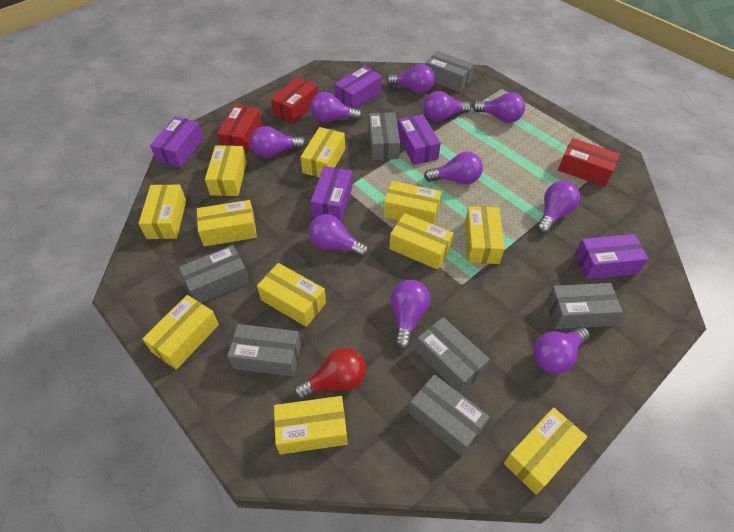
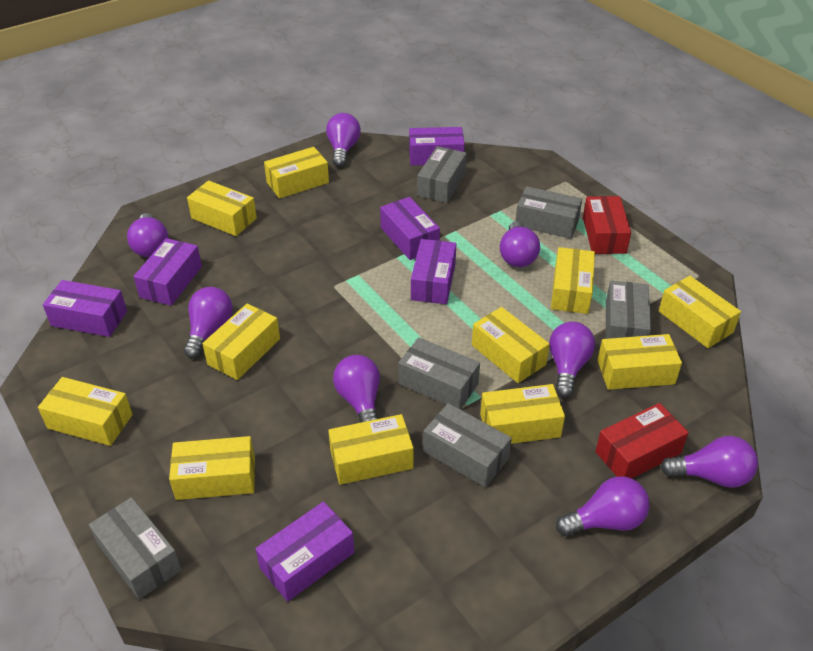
grey box: 7 -> 6
purple box: 5 -> 6
purple light bulb: 10 -> 8
red box: 3 -> 2
red light bulb: 1 -> 0

